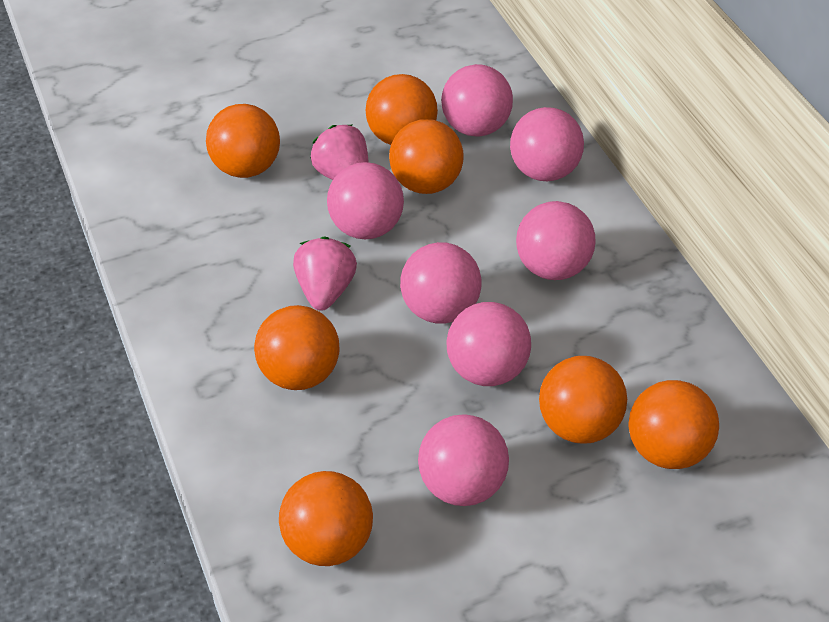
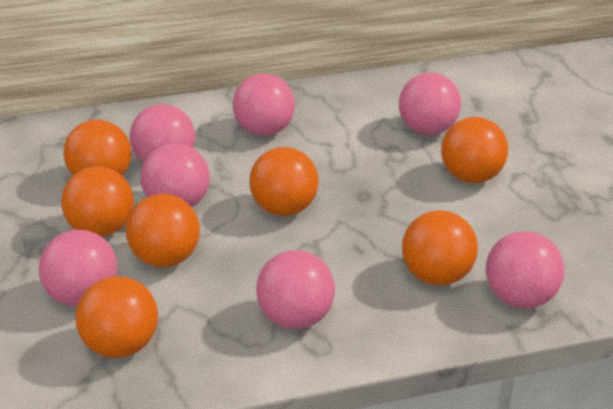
pink strawberry: 2 -> 0

